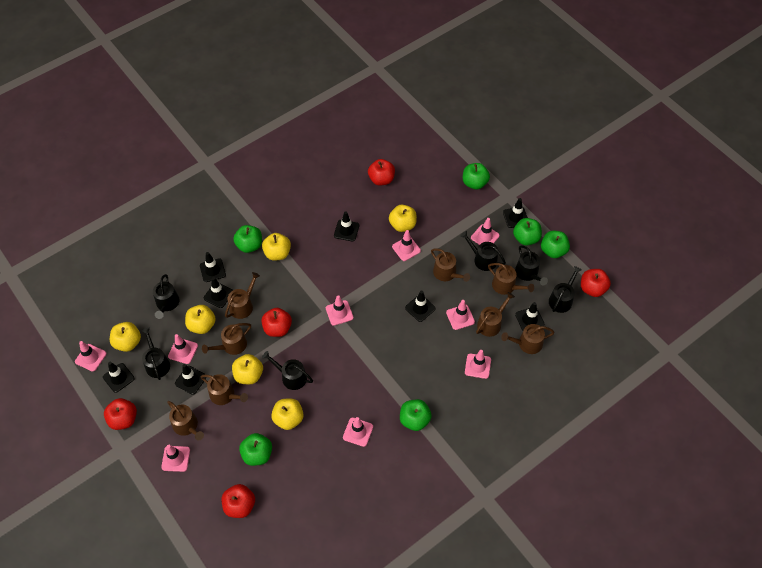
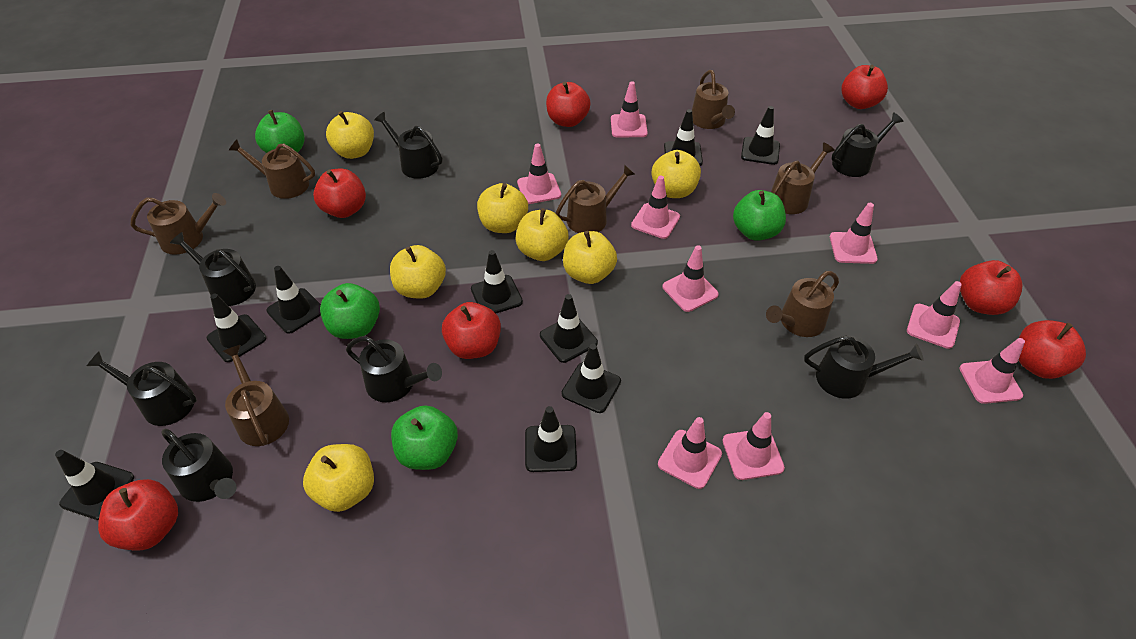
black traffic cone: 8 -> 9
black watering can: 6 -> 7
brown watering can: 8 -> 7
green apple: 6 -> 4
red apple: 5 -> 7
yellow apple: 6 -> 7

